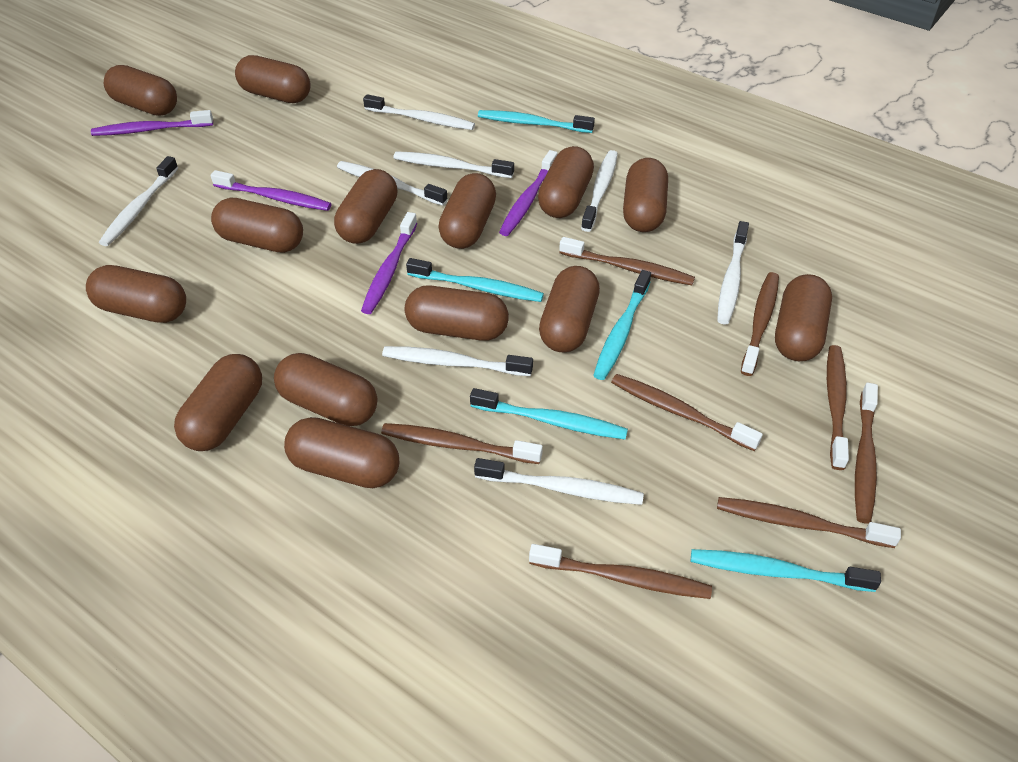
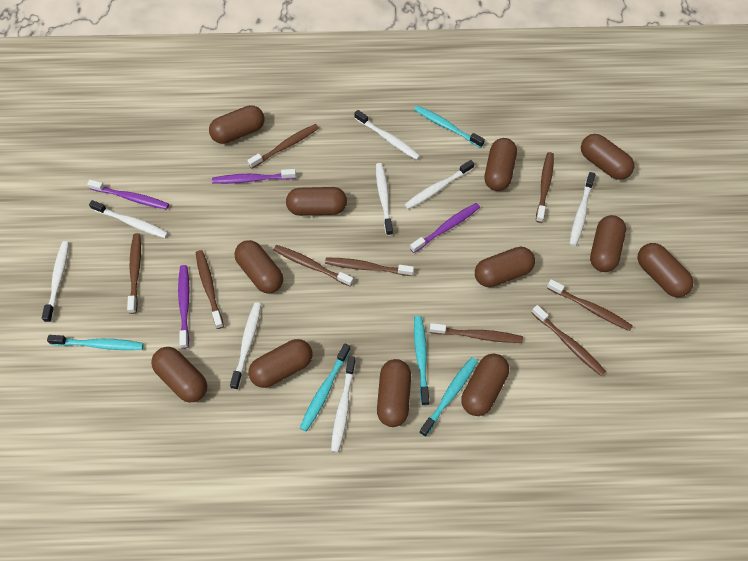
brown capsule: 14 -> 12
brown toothbrush: 8 -> 9

